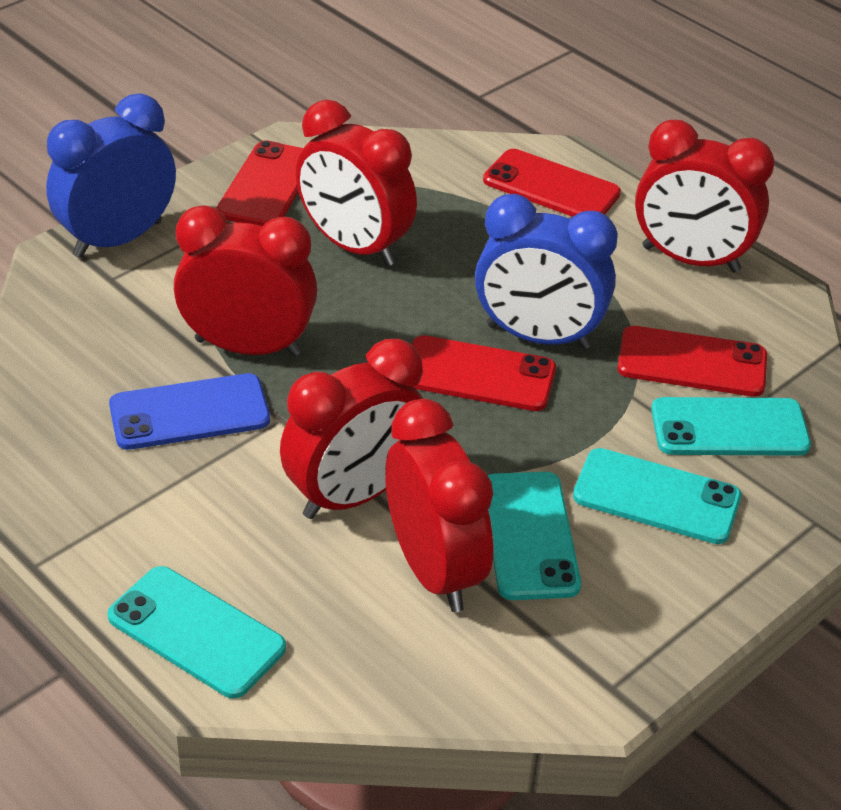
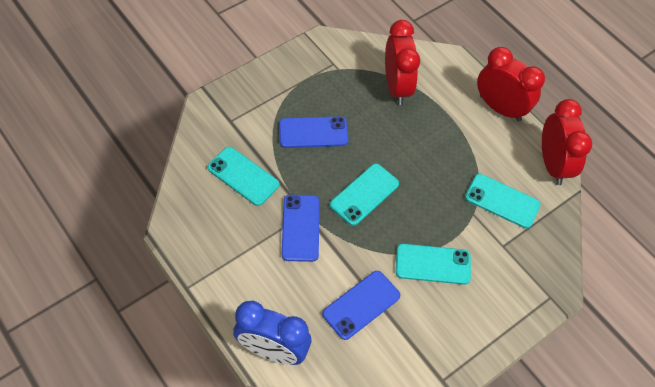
blue clock: 2 -> 1
blue phone: 1 -> 3
red clock: 5 -> 3
red phone: 4 -> 0

